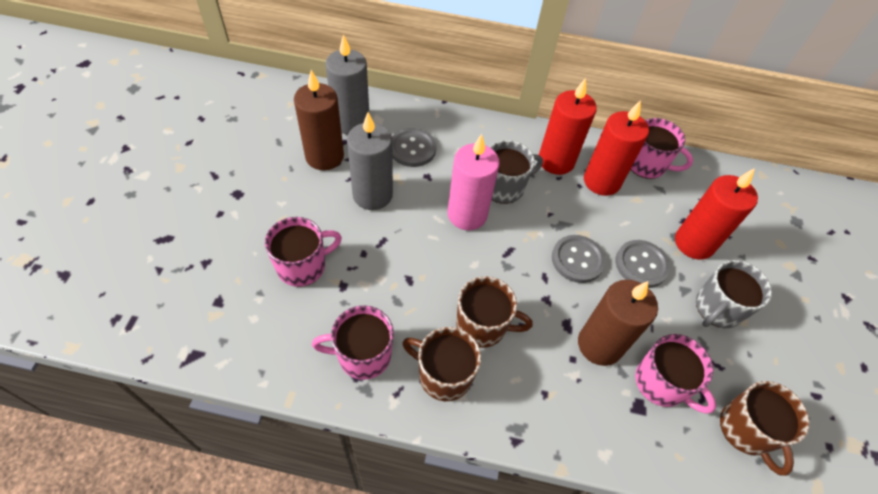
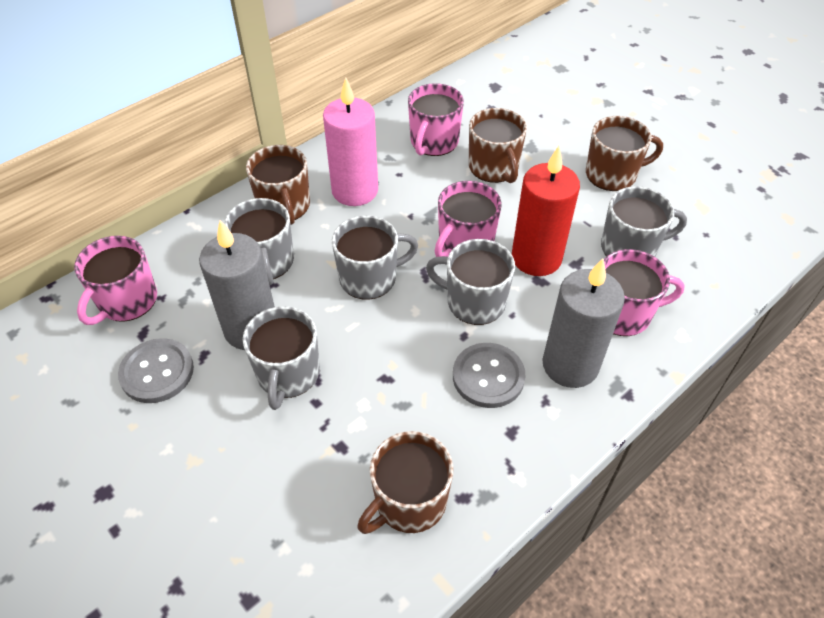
brown candle: 2 -> 0
brown mug: 3 -> 4
grey button: 3 -> 2
grey mug: 2 -> 5
red candle: 3 -> 1

